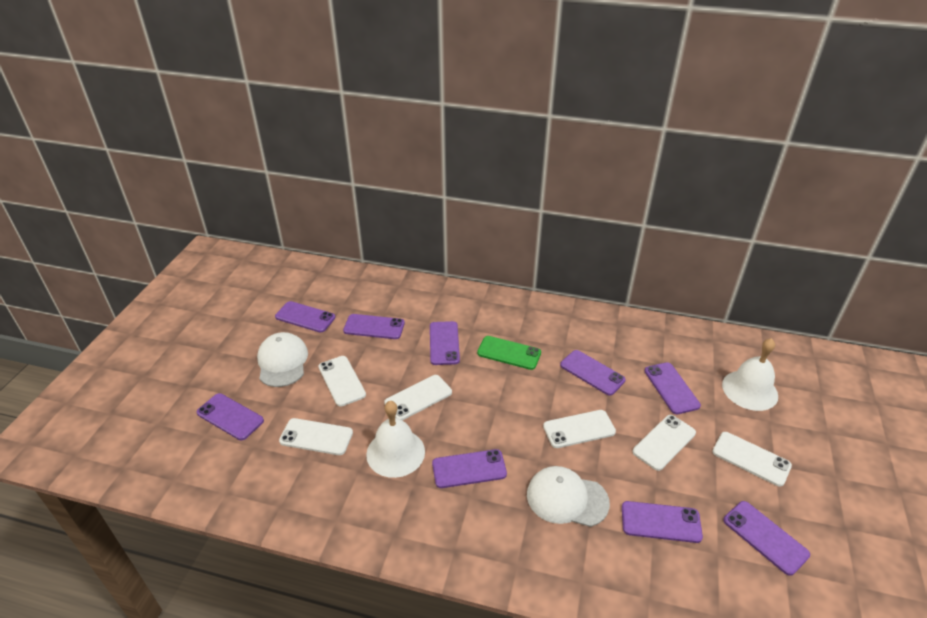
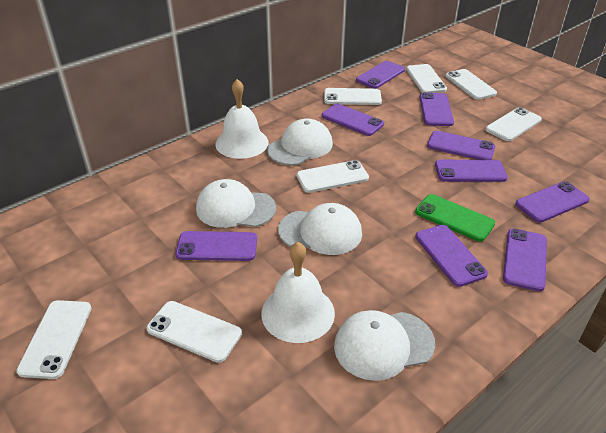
white cap: 2 -> 4
white phone: 6 -> 7

